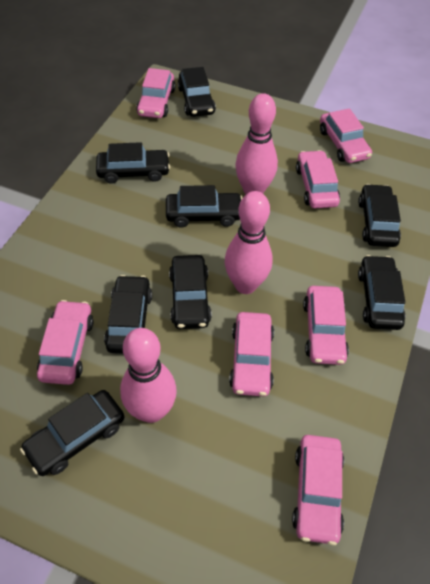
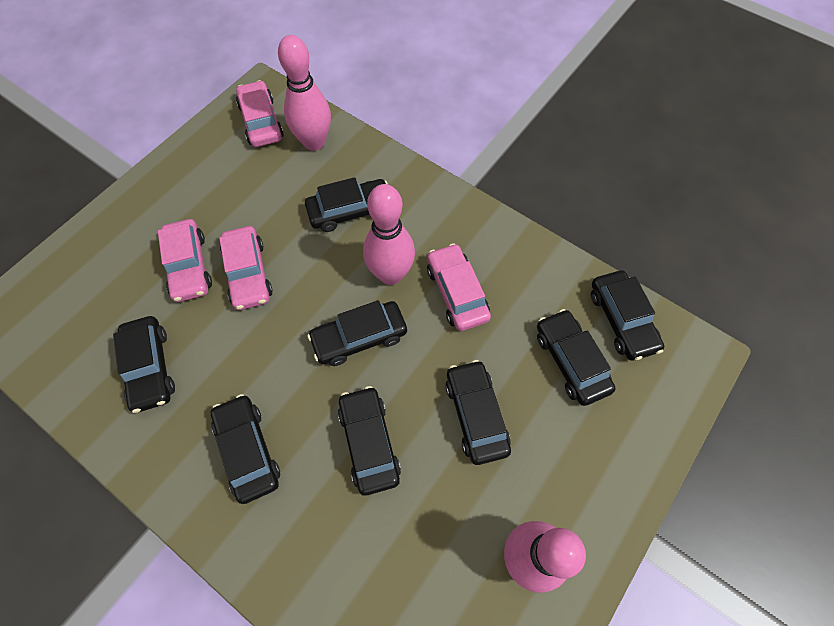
pink car: 7 -> 4

